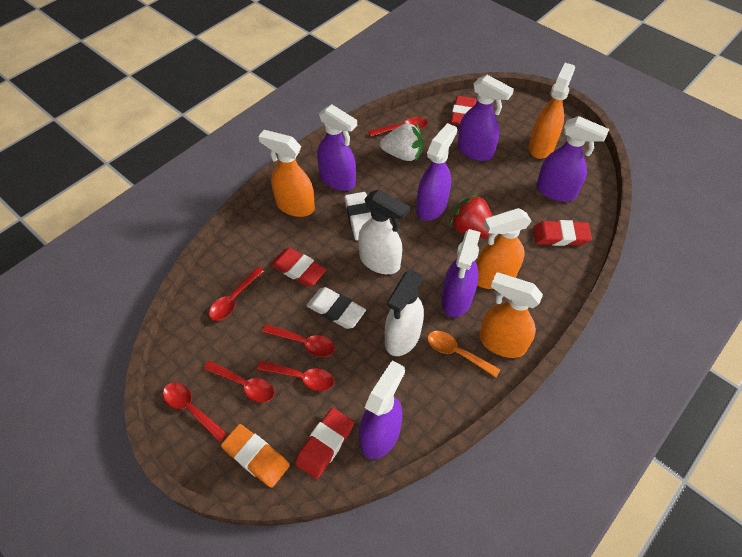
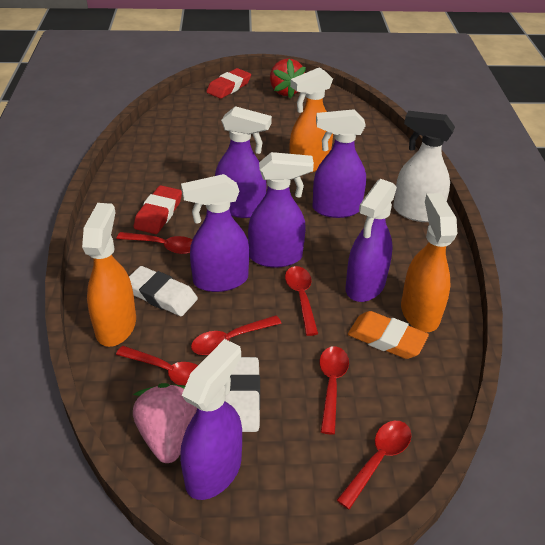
orange spoon: 1 -> 0
orange spray bottle: 4 -> 3
pink strawberry: 0 -> 1
red eraser: 4 -> 2
white spray bottle: 2 -> 1
white strawberry: 1 -> 0

